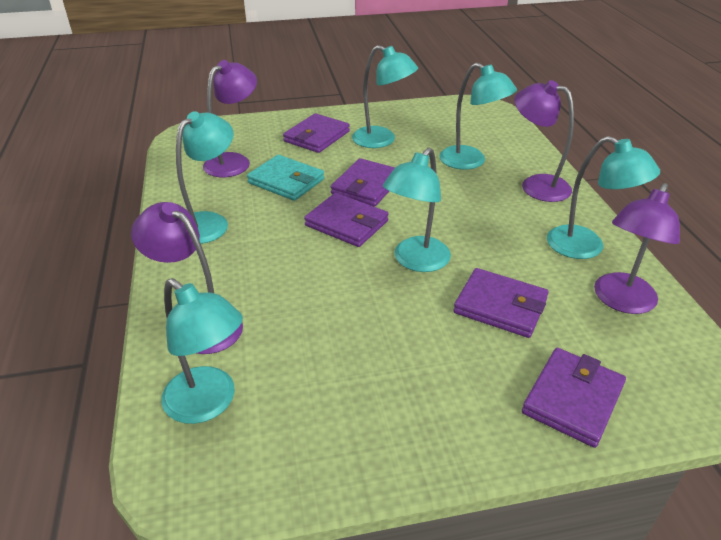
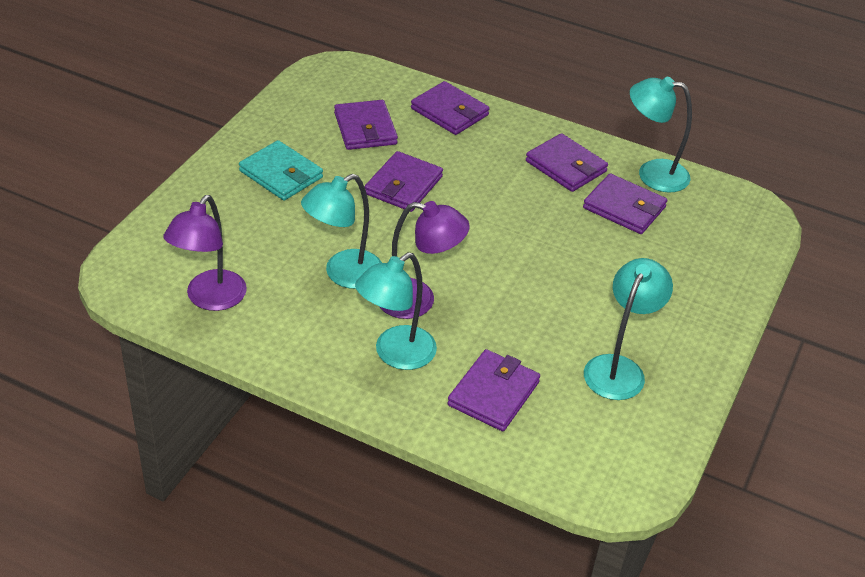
purple lamp: 4 -> 2
purple wallet: 5 -> 6
turquoise lamp: 6 -> 4

